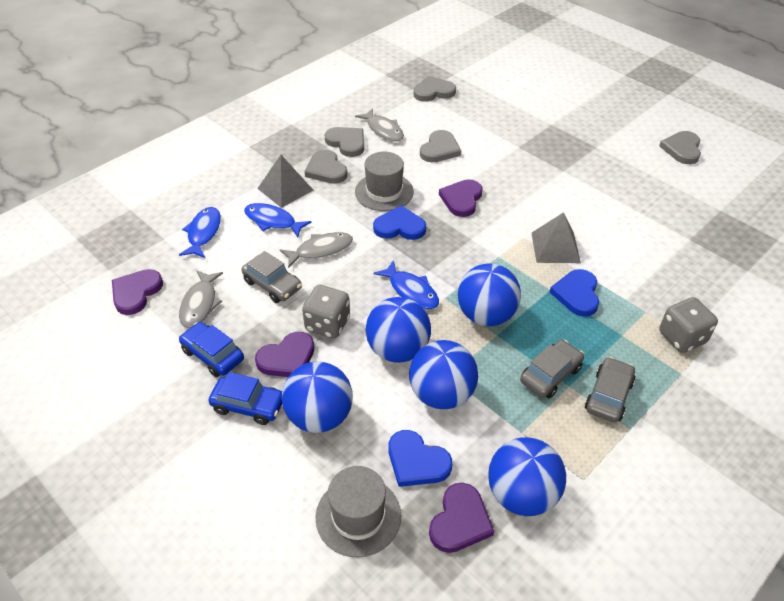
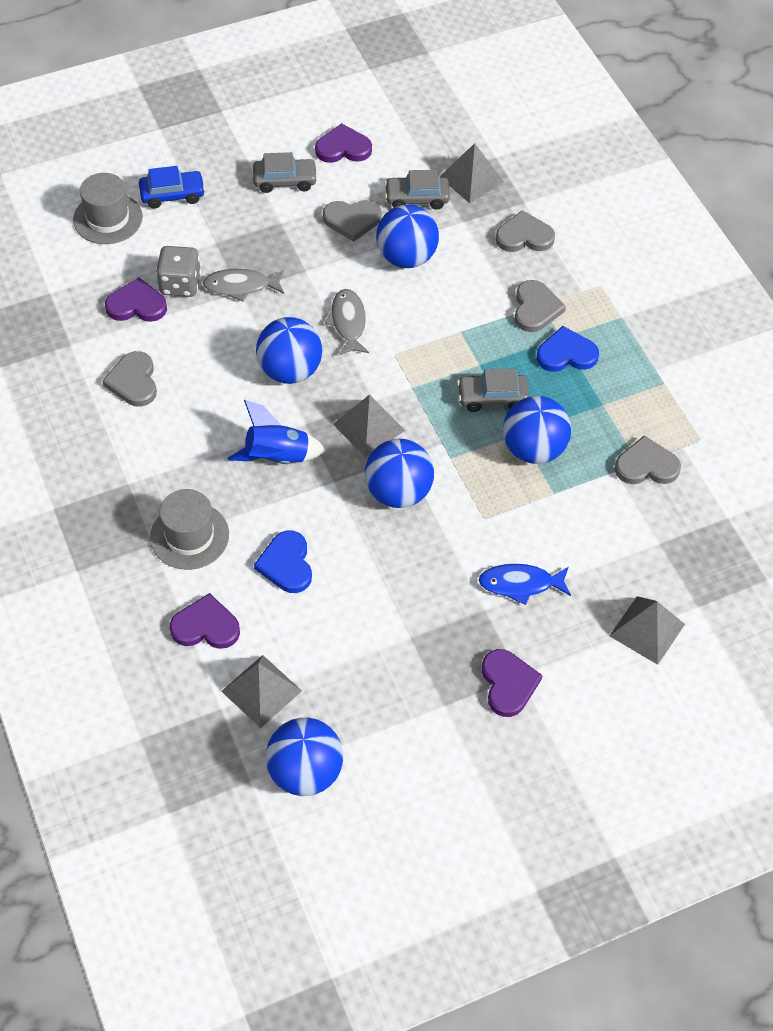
blue car: 2 -> 1
blue fish: 3 -> 1
blue heart: 3 -> 2
blue rocket: 0 -> 1
grey dice: 2 -> 1
grey fish: 3 -> 2
grey pyramid: 2 -> 4

